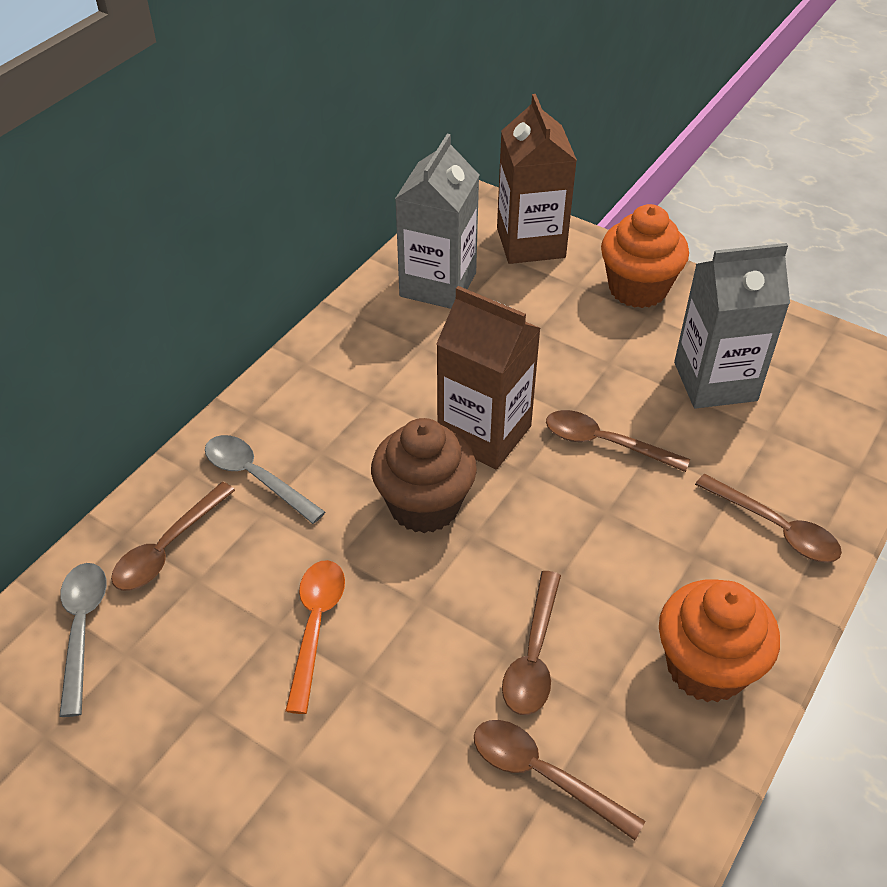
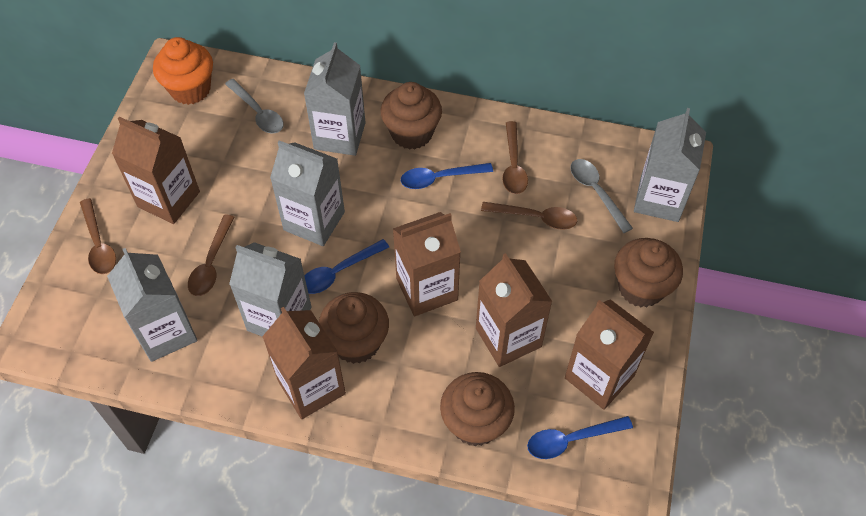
blue spoon: 0 -> 3
brown carton: 2 -> 5
brown cupcake: 1 -> 4
brown spoon: 5 -> 4
grey carton: 2 -> 5
orange cupcake: 2 -> 1
orange spoon: 1 -> 0

